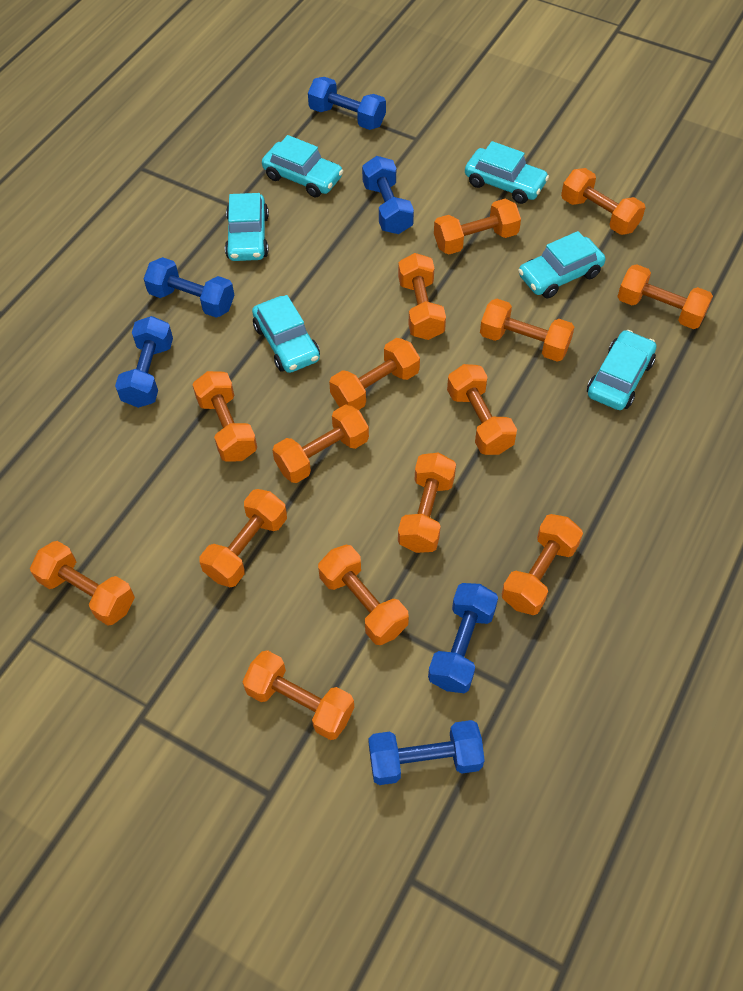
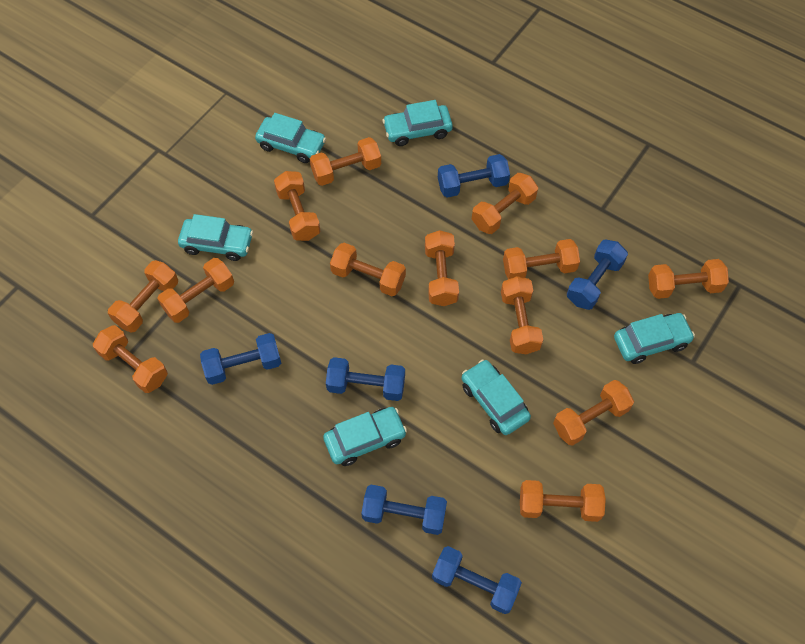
orange dumbbell: 15 -> 13

